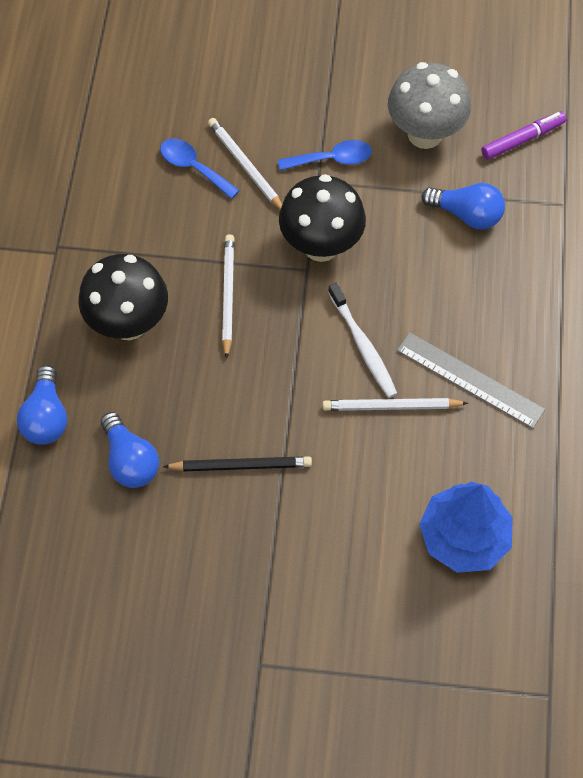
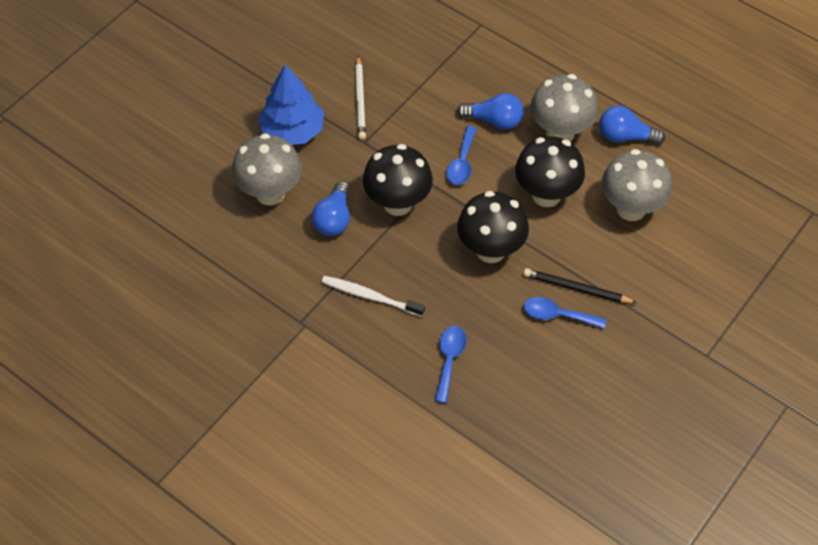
black mushroom: 2 -> 3
blue spoon: 2 -> 3
grey mushroom: 1 -> 3
grey ruler: 1 -> 0
purple marker: 1 -> 0
white pencil: 3 -> 1

